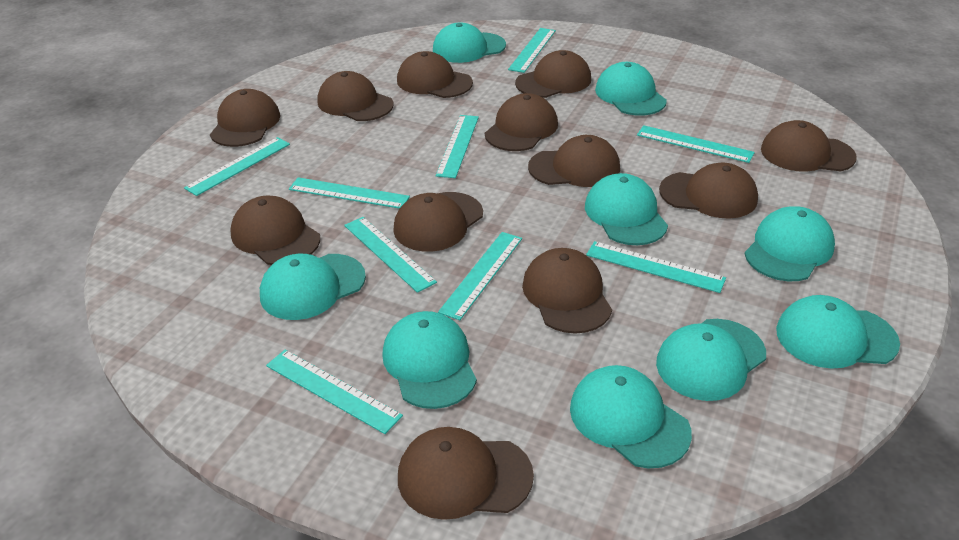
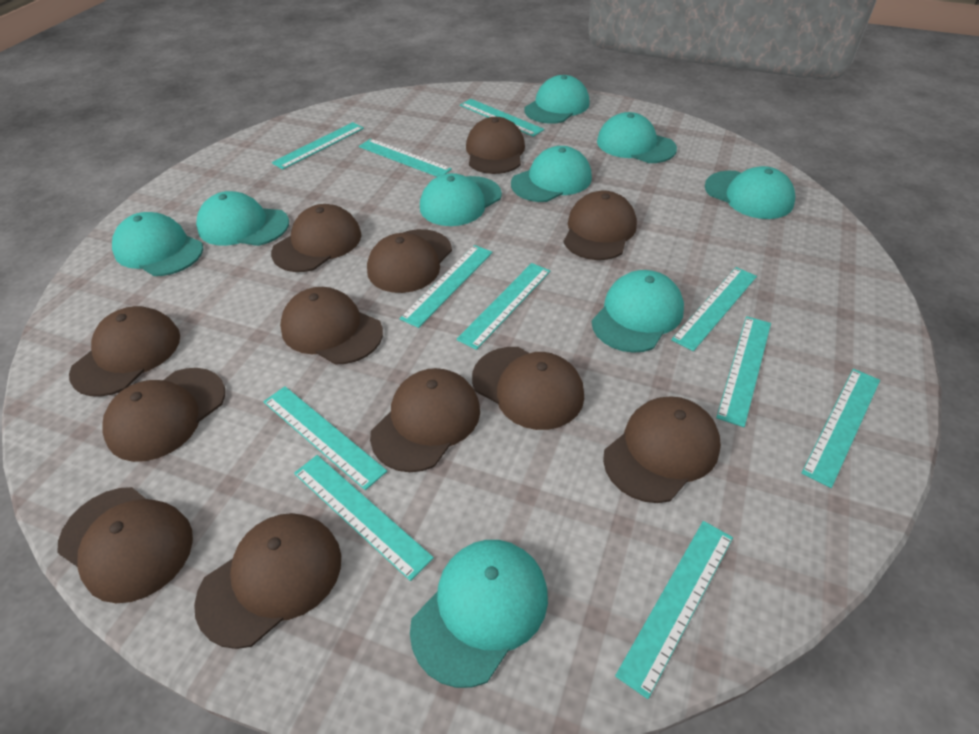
turquoise ruler: 9 -> 11

